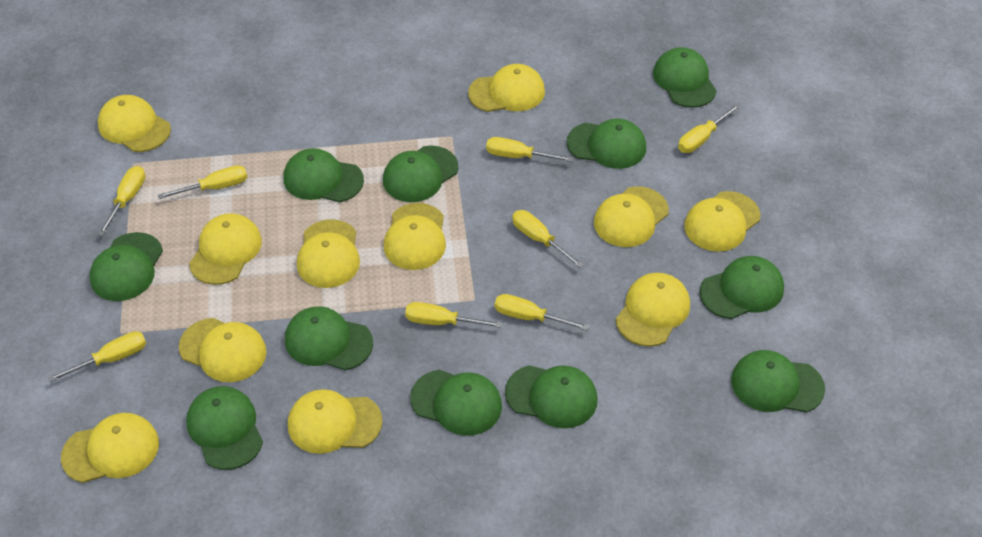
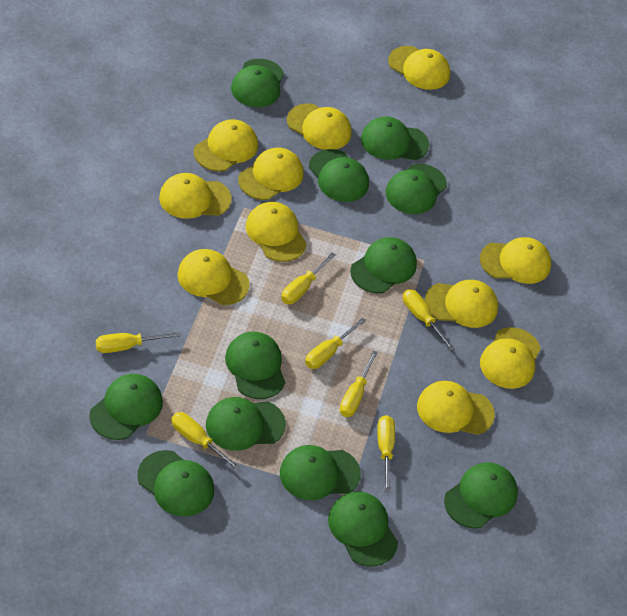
green cap: 11 -> 12
yellow screwdriver: 8 -> 7

